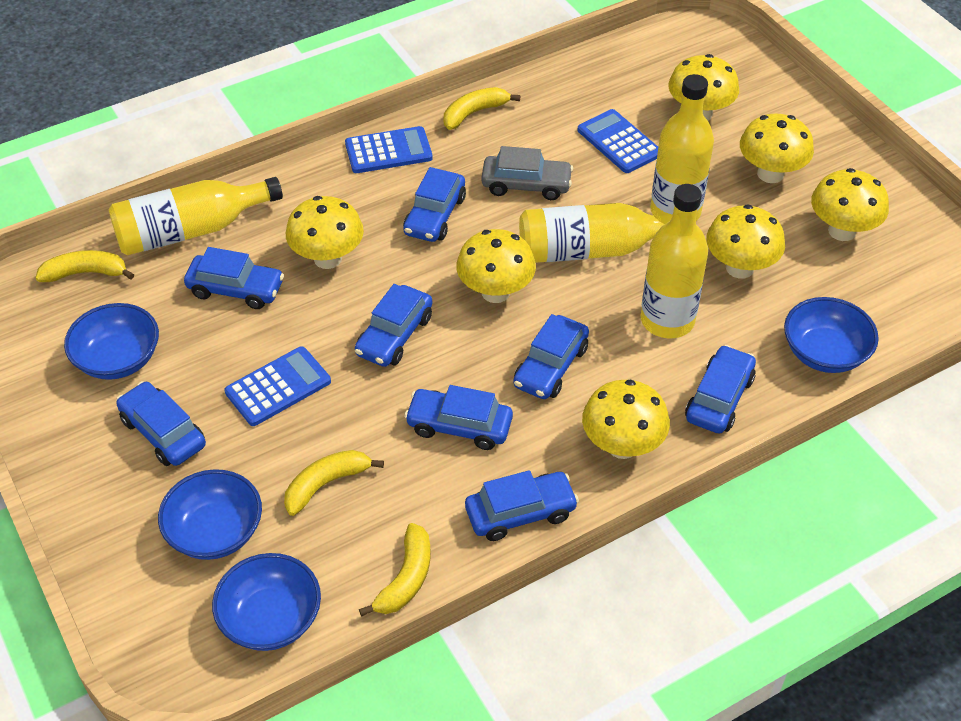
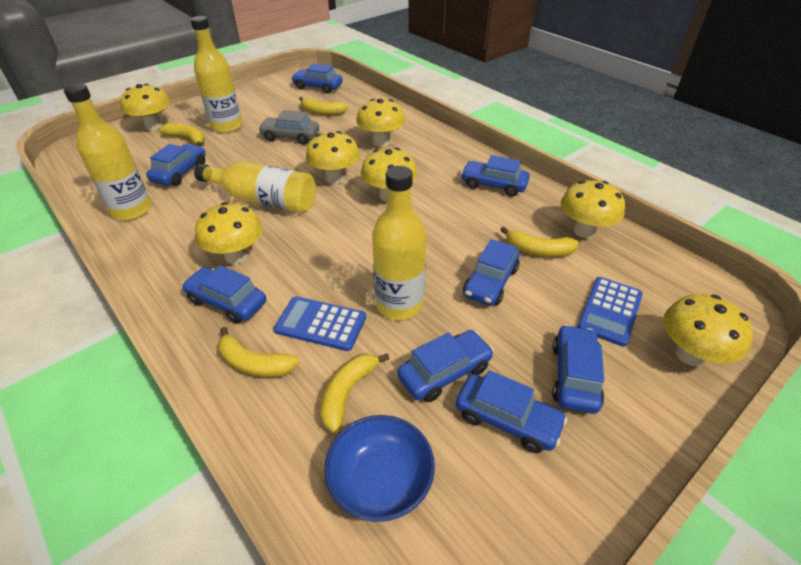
blue bowl: 4 -> 1
blue calculator: 3 -> 2
yellow banana: 4 -> 5

